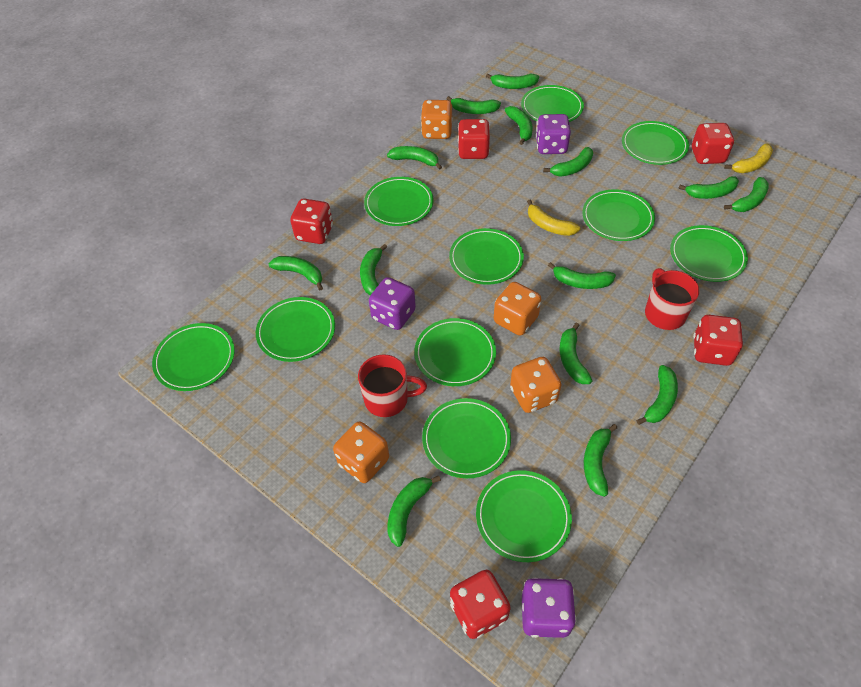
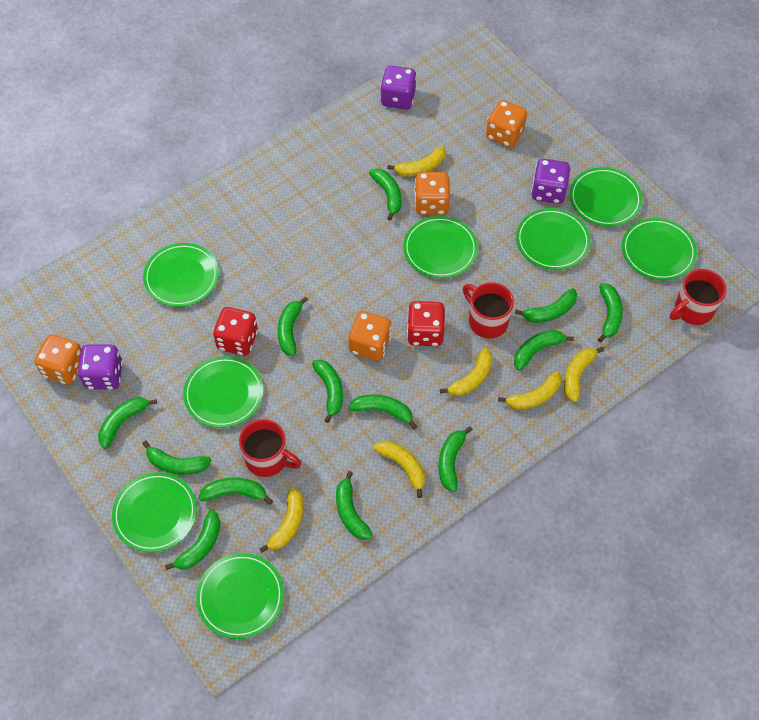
green banana: 14 -> 13
green plate: 11 -> 8
red dice: 5 -> 2
red mug: 2 -> 3
yellow banana: 2 -> 6

